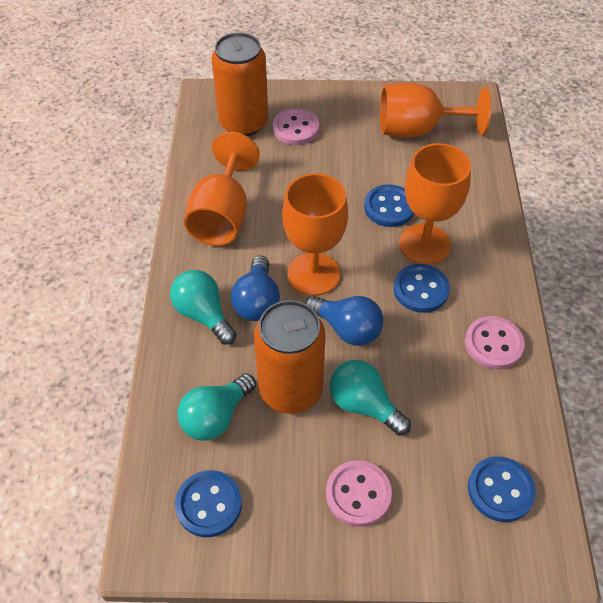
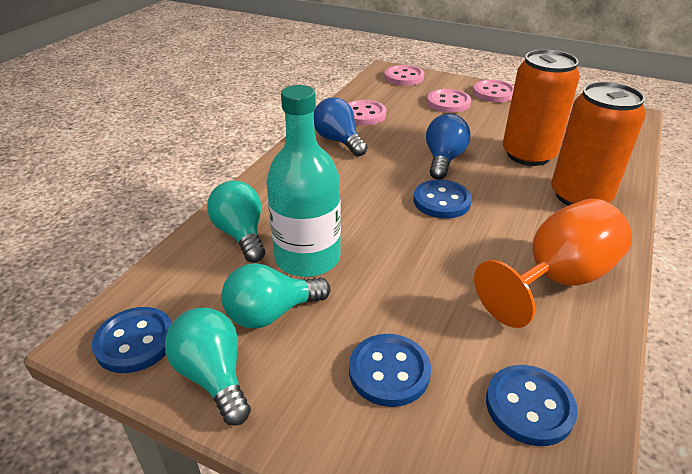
orange goblet: 4 -> 1
pink button: 3 -> 4
turquoise bottle: 0 -> 1

